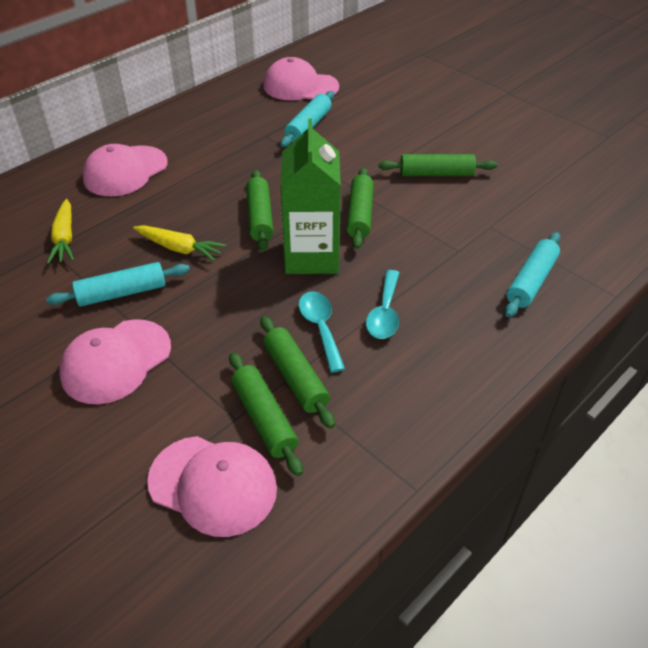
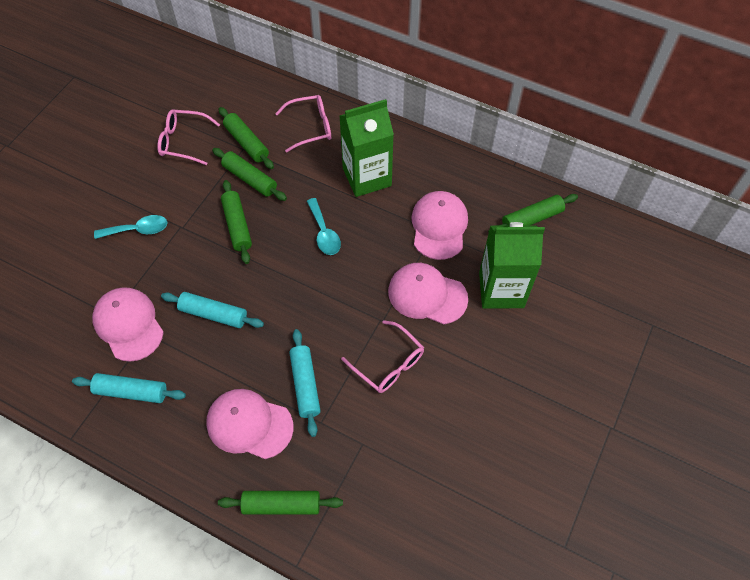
green carton: 1 -> 2
pink glasses: 0 -> 3
yellow carrot: 2 -> 0

